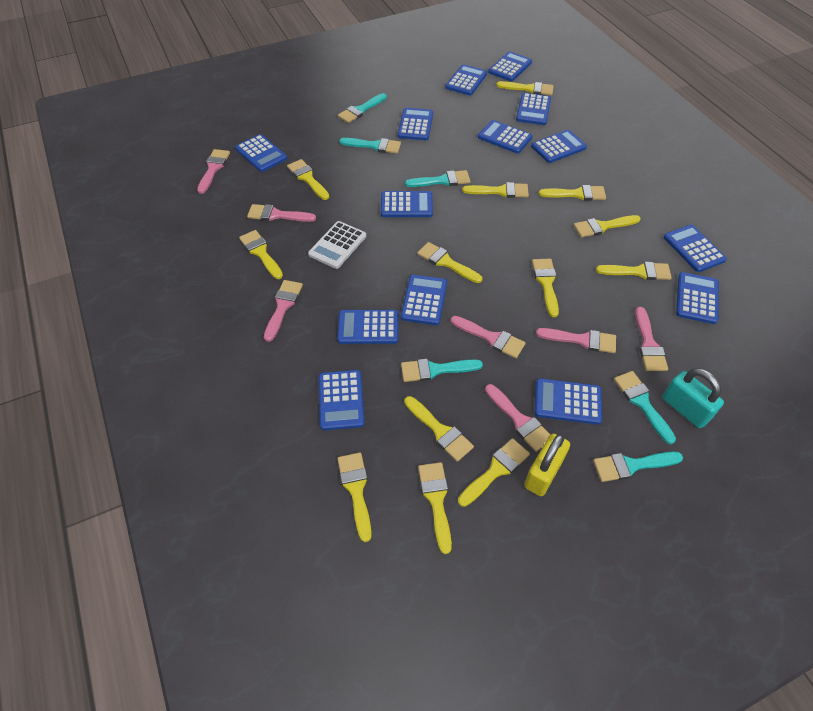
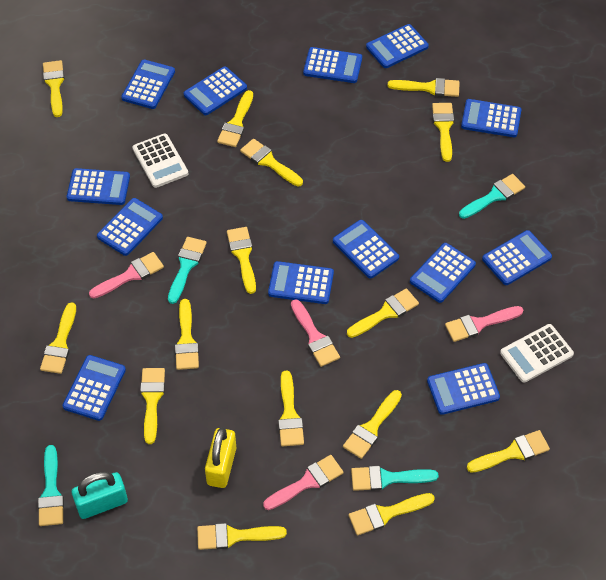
blue calculator: 14 -> 13
pink brush: 7 -> 4
turquoise brush: 6 -> 4
white calculator: 1 -> 2
yellow brush: 13 -> 15

